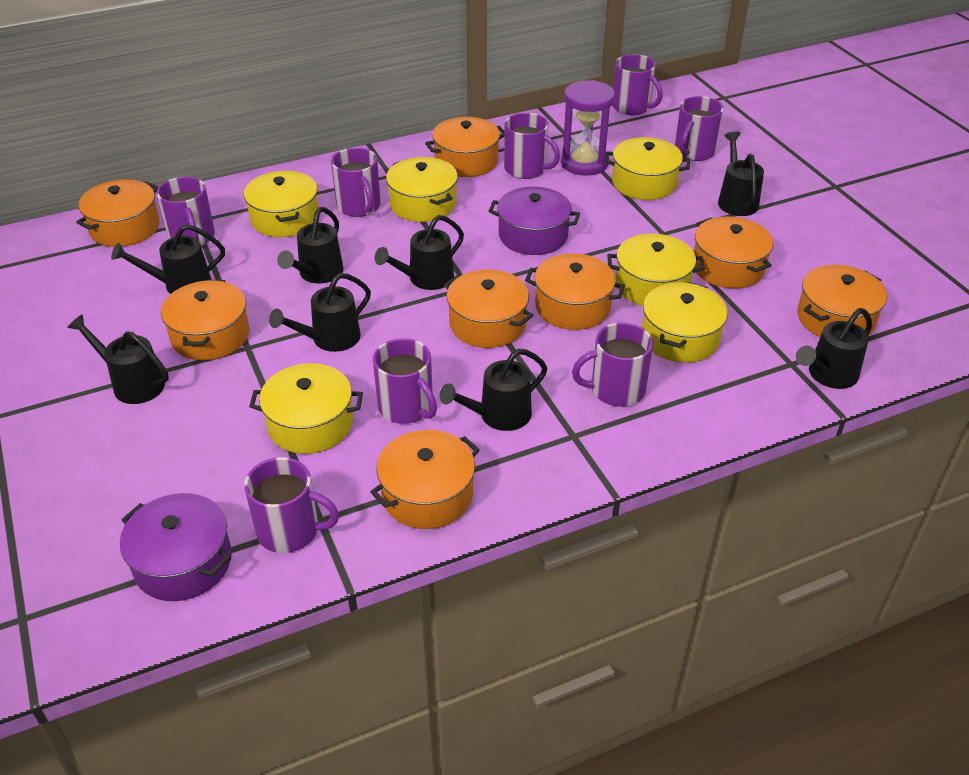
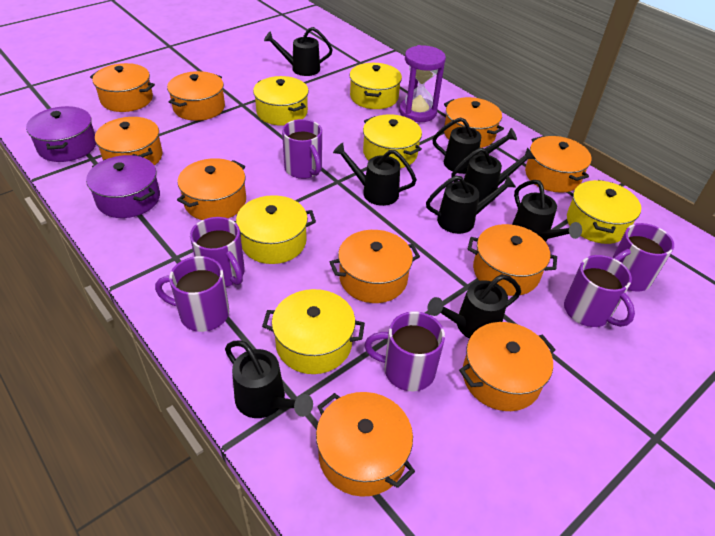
orange pot: 8 -> 10
purple mug: 8 -> 6

